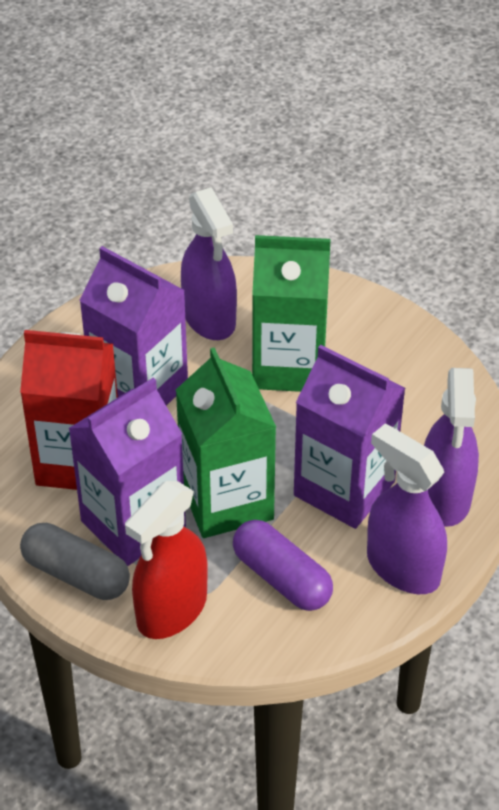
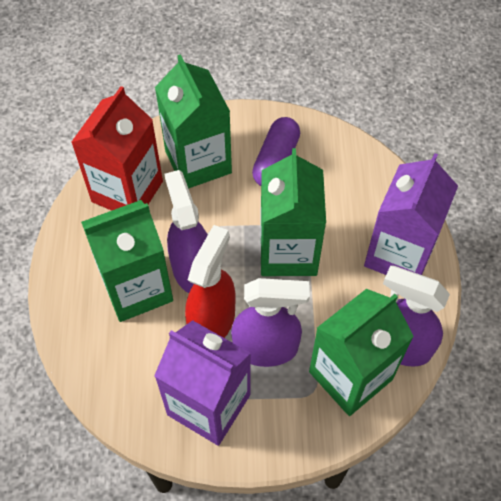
green carton: 2 -> 4
grey capsule: 1 -> 0
purple carton: 3 -> 2

